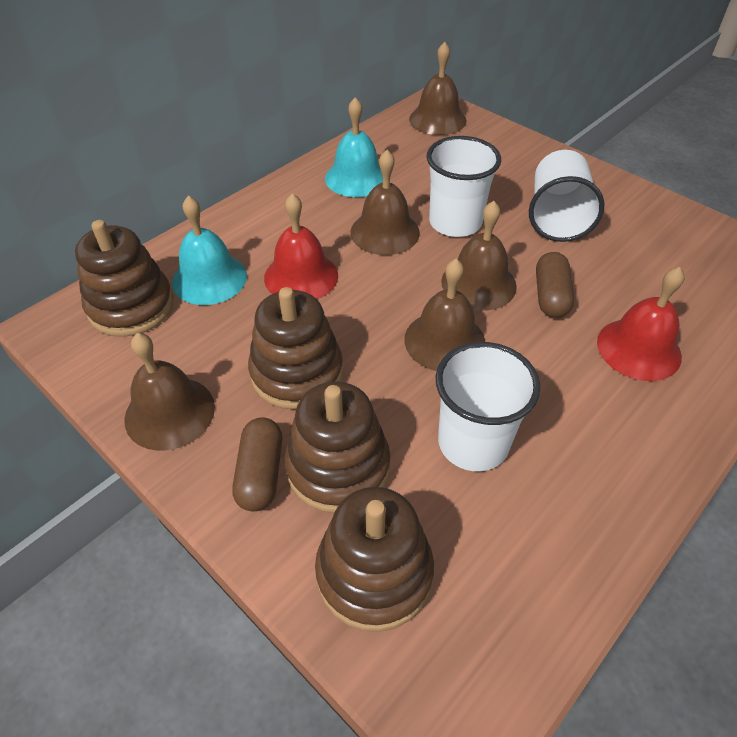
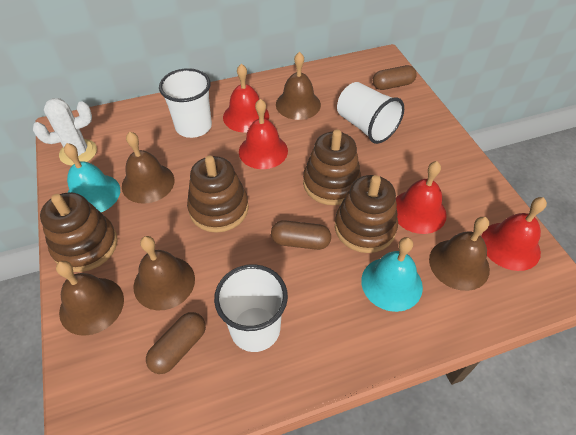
brown capsule: 2 -> 3
red bell: 2 -> 4
white cactus: 0 -> 1

